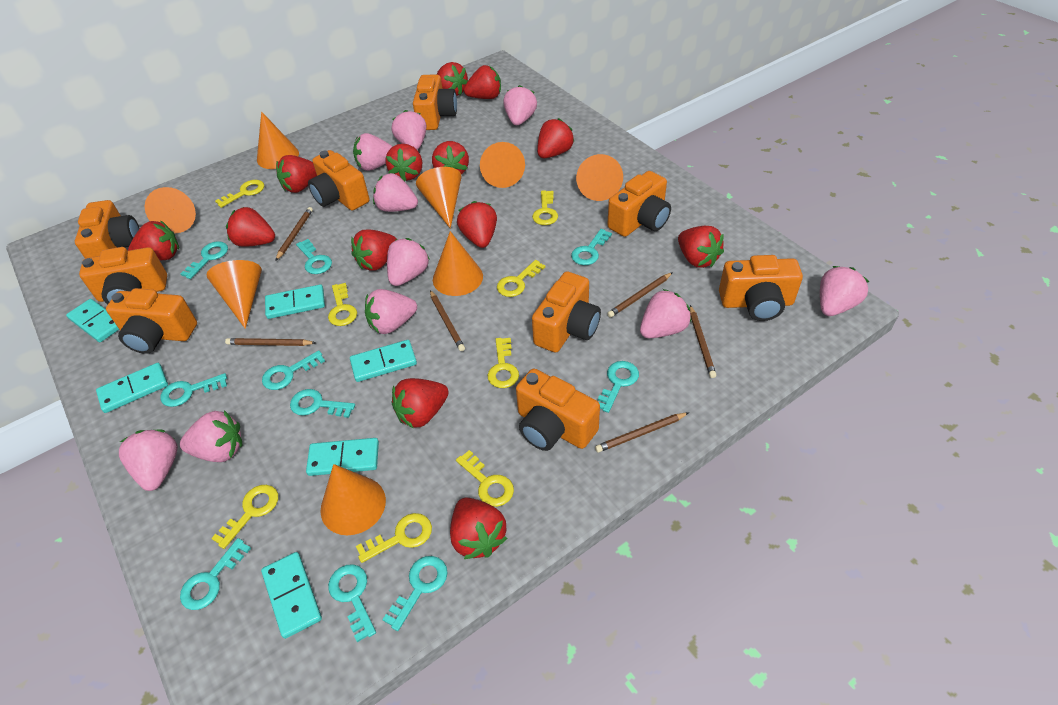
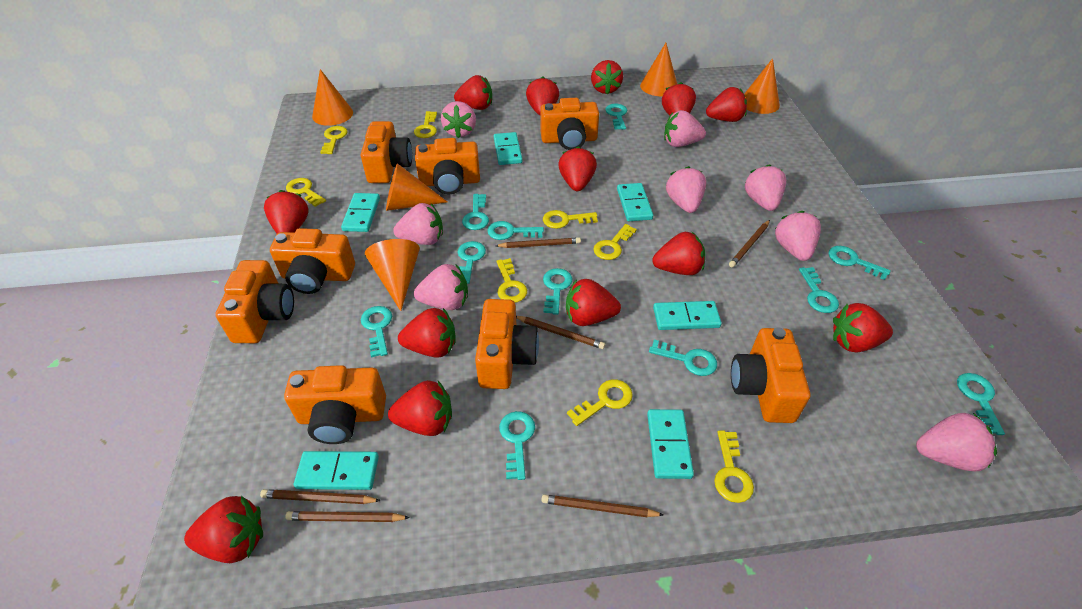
orange camera: 9 -> 8
orange cone: 8 -> 5
pink strawberry: 10 -> 8
turquoise key: 10 -> 11

